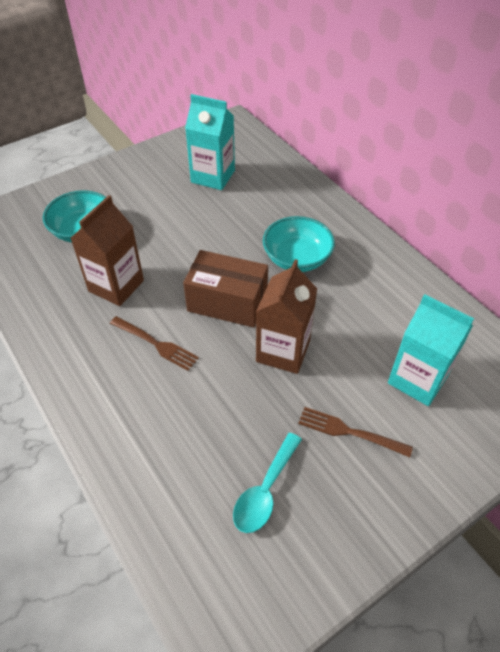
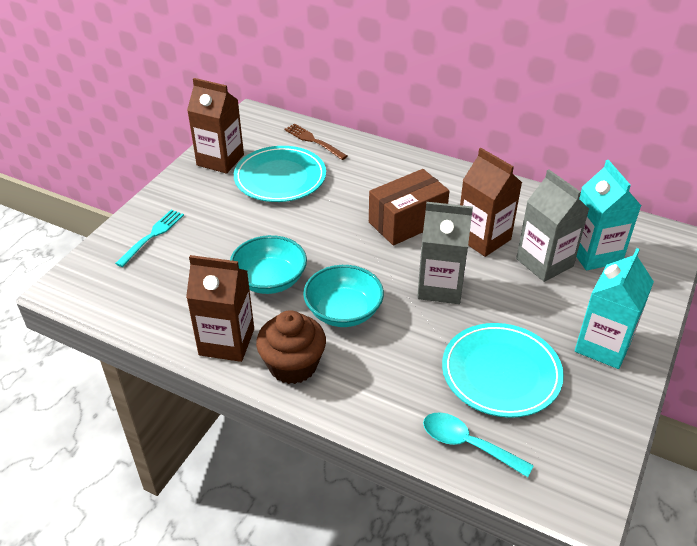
brown carton: 2 -> 3
brown cupcake: 0 -> 1
brown fork: 2 -> 1
grey carton: 0 -> 2
turquoise fork: 0 -> 1
turquoise plate: 0 -> 2

